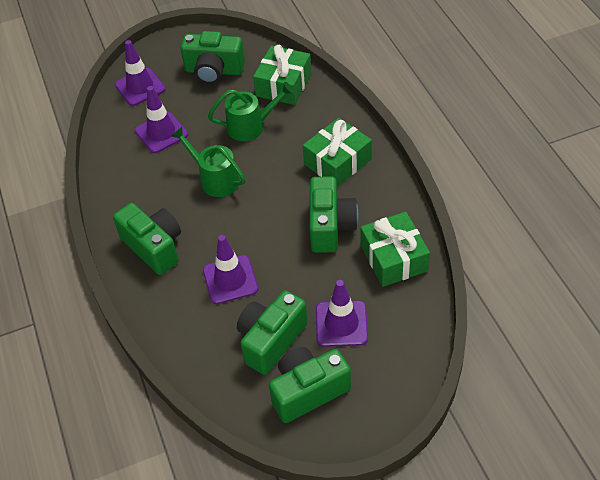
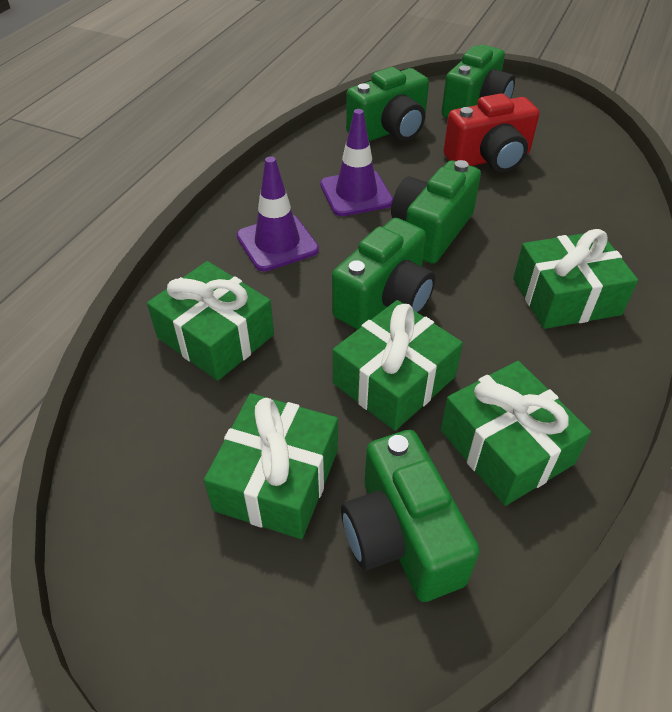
green gift: 3 -> 5
green watering can: 2 -> 0
purple traffic cone: 4 -> 2
red camera: 0 -> 1

